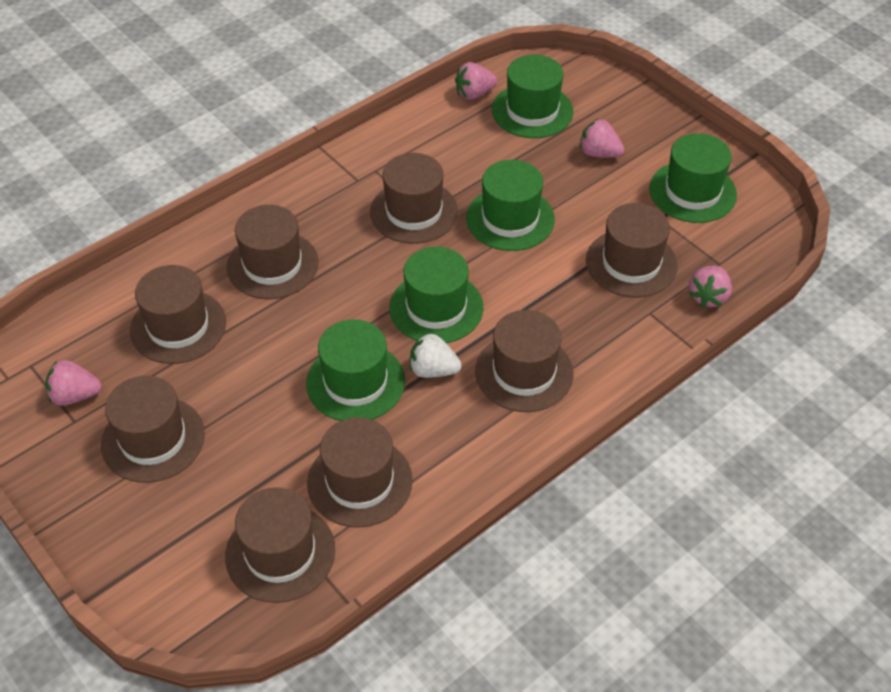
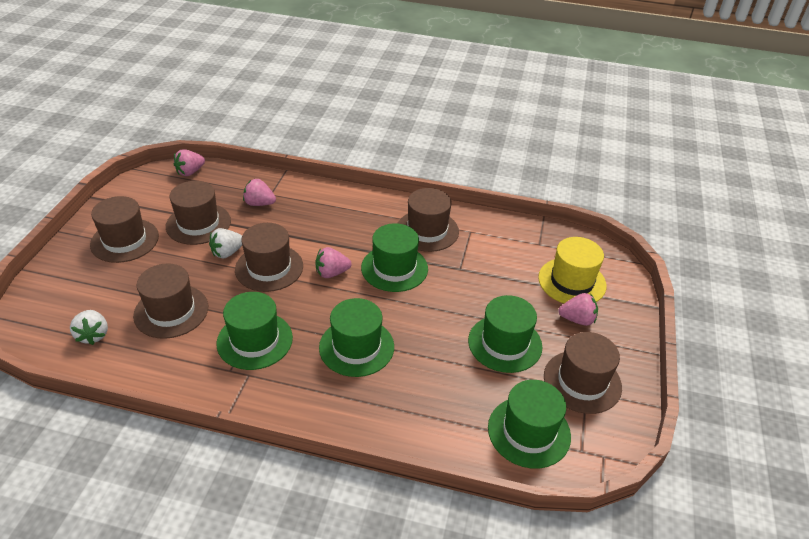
brown hat: 8 -> 6
white strawberry: 1 -> 2
yellow hat: 0 -> 1

